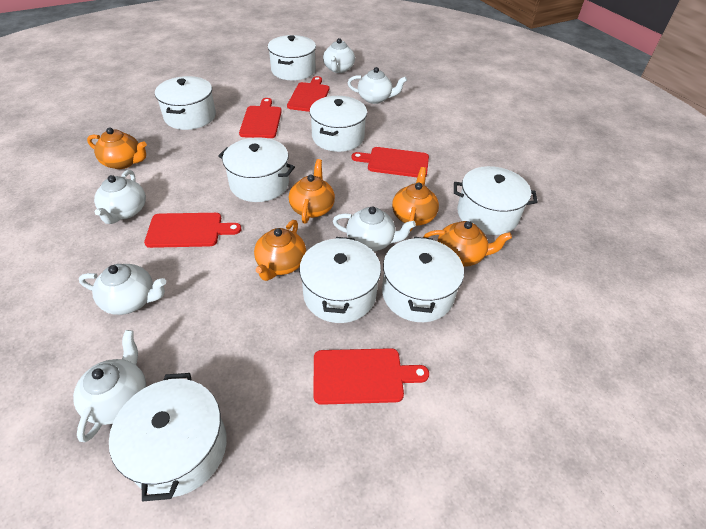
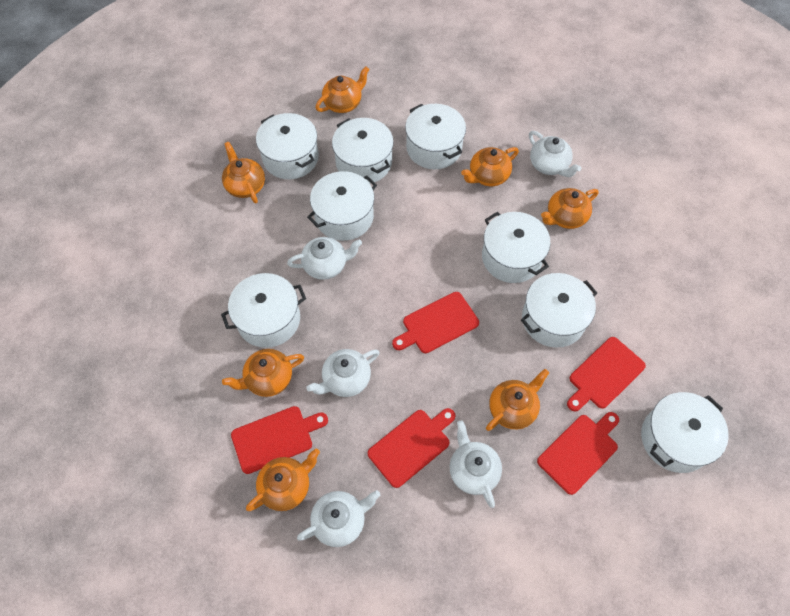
orange teapot: 5 -> 7
white teapot: 6 -> 5

